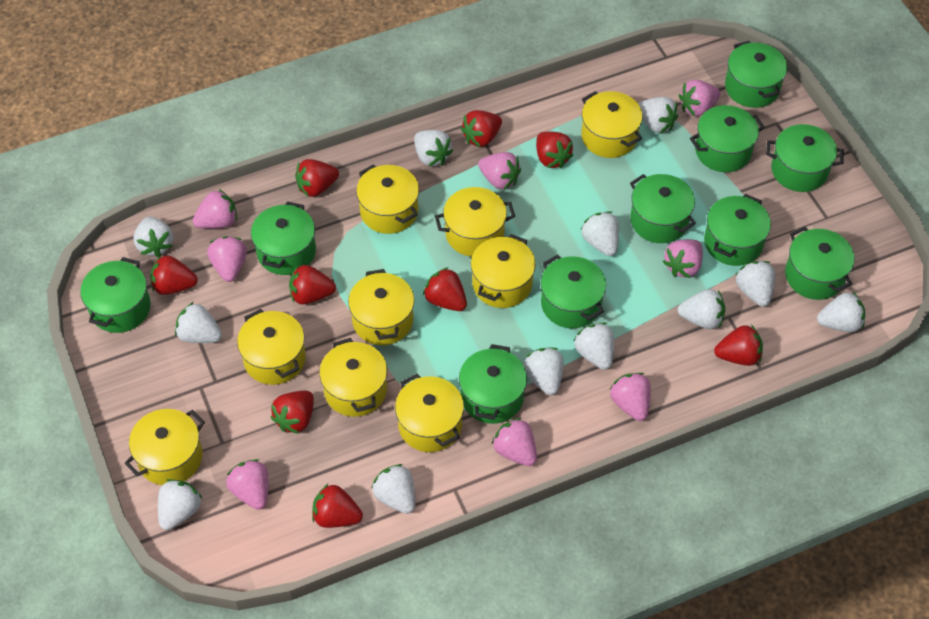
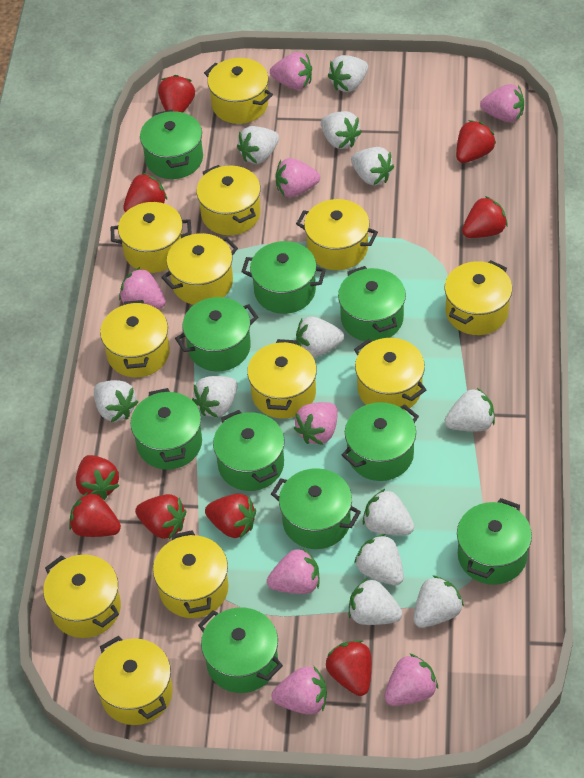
yellow pot: 9 -> 12

